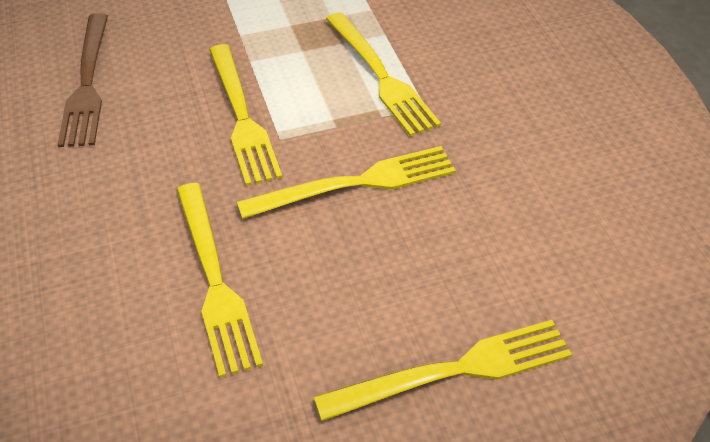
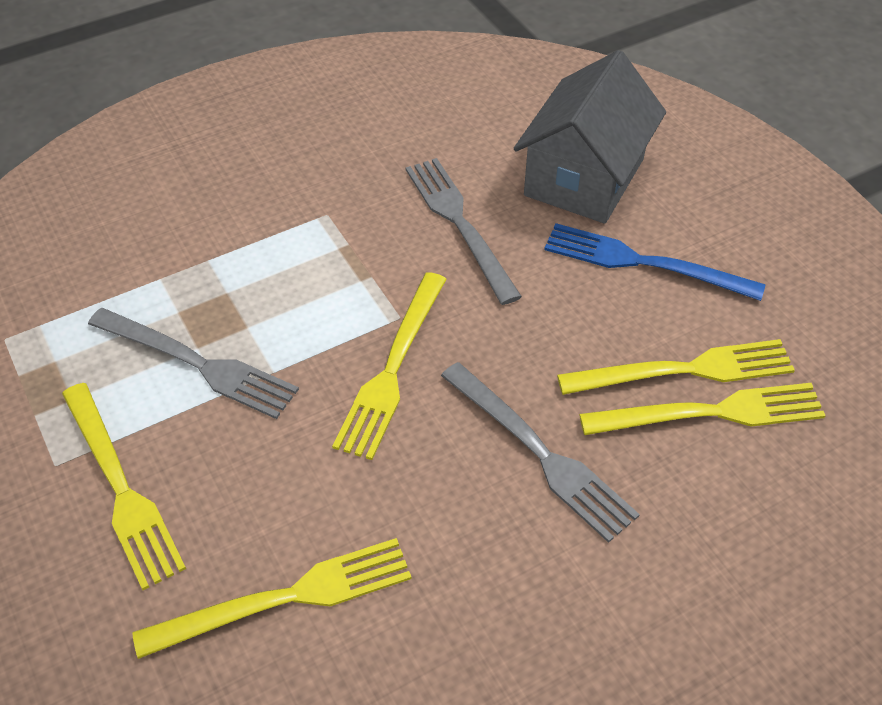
blue fork: 0 -> 1
brown fork: 1 -> 0
grey fork: 0 -> 3
grey house: 0 -> 1

